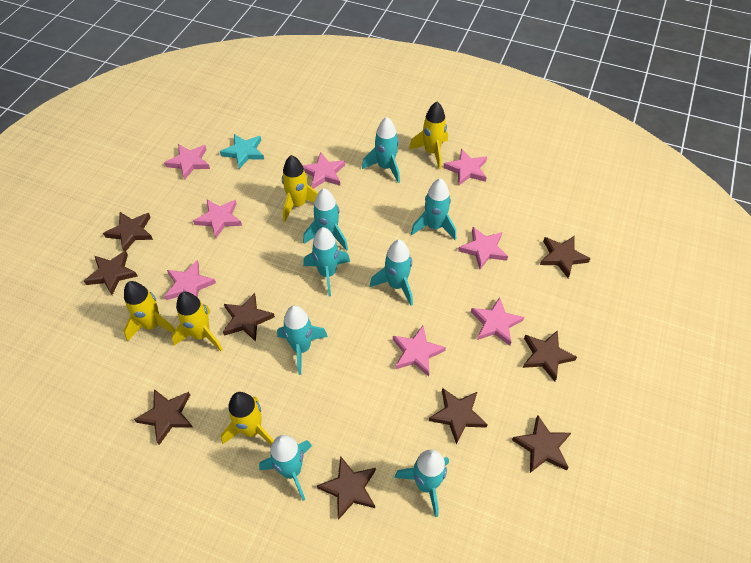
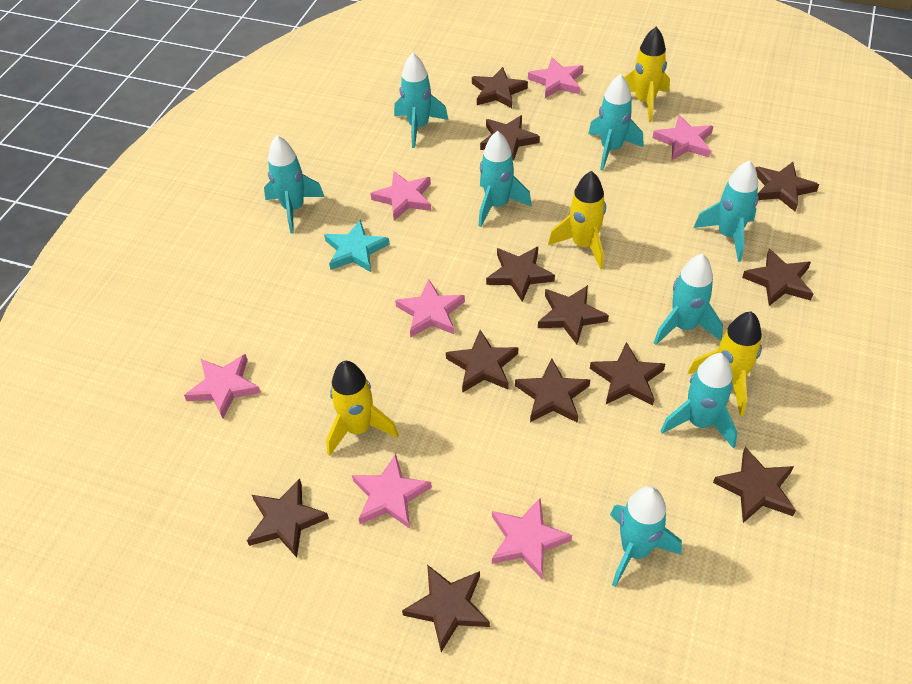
brown star: 9 -> 12
pink star: 8 -> 7
yellow rocket: 5 -> 4

